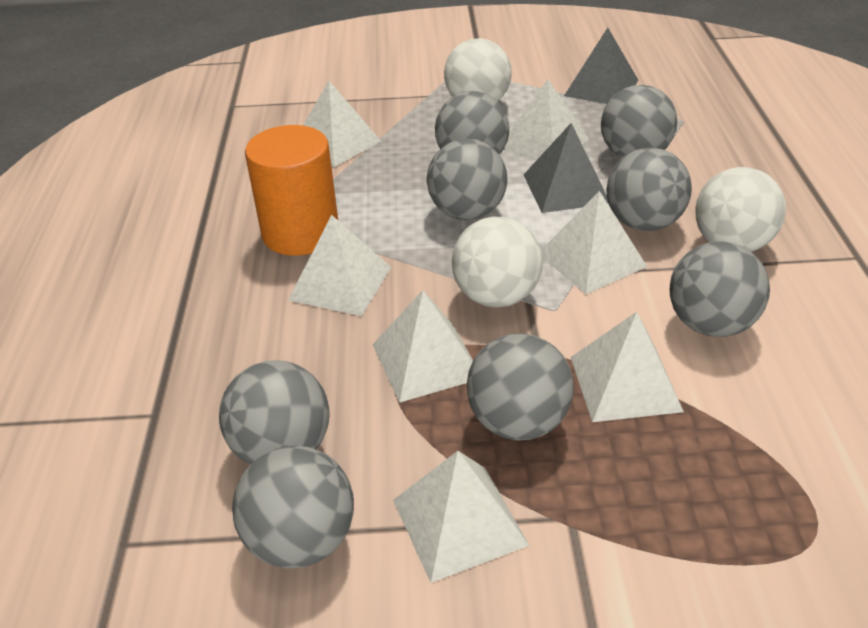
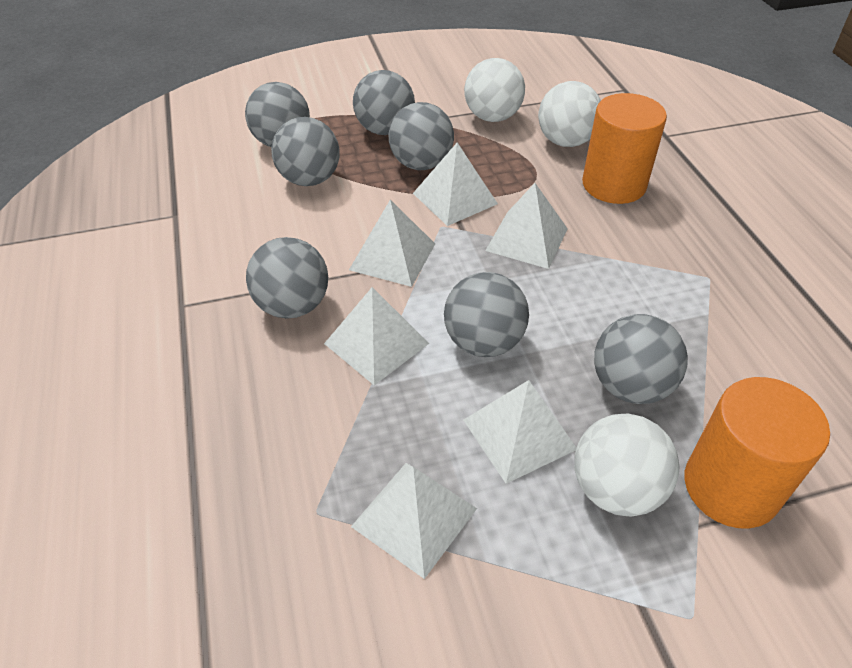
grey ball: 8 -> 7
grey pyramid: 2 -> 0
orange cylinder: 1 -> 2
white pyramid: 7 -> 6

